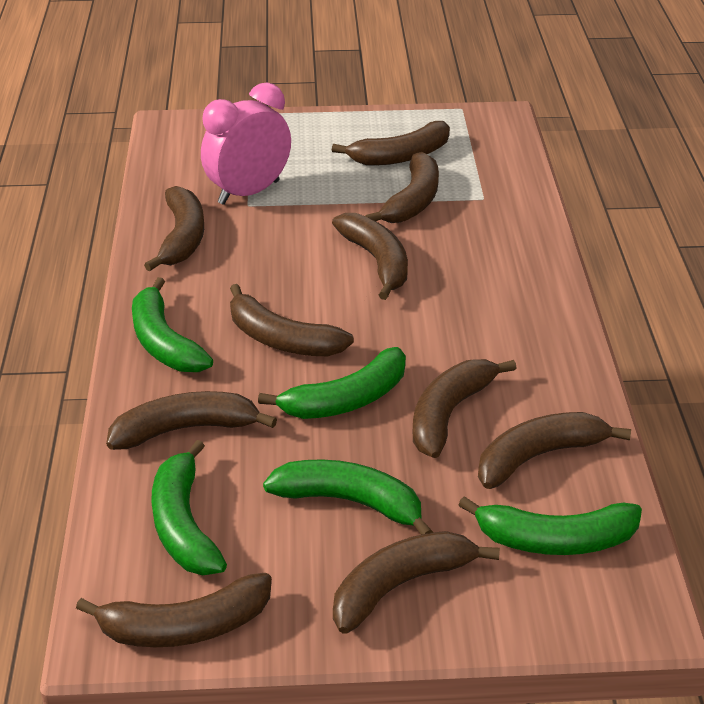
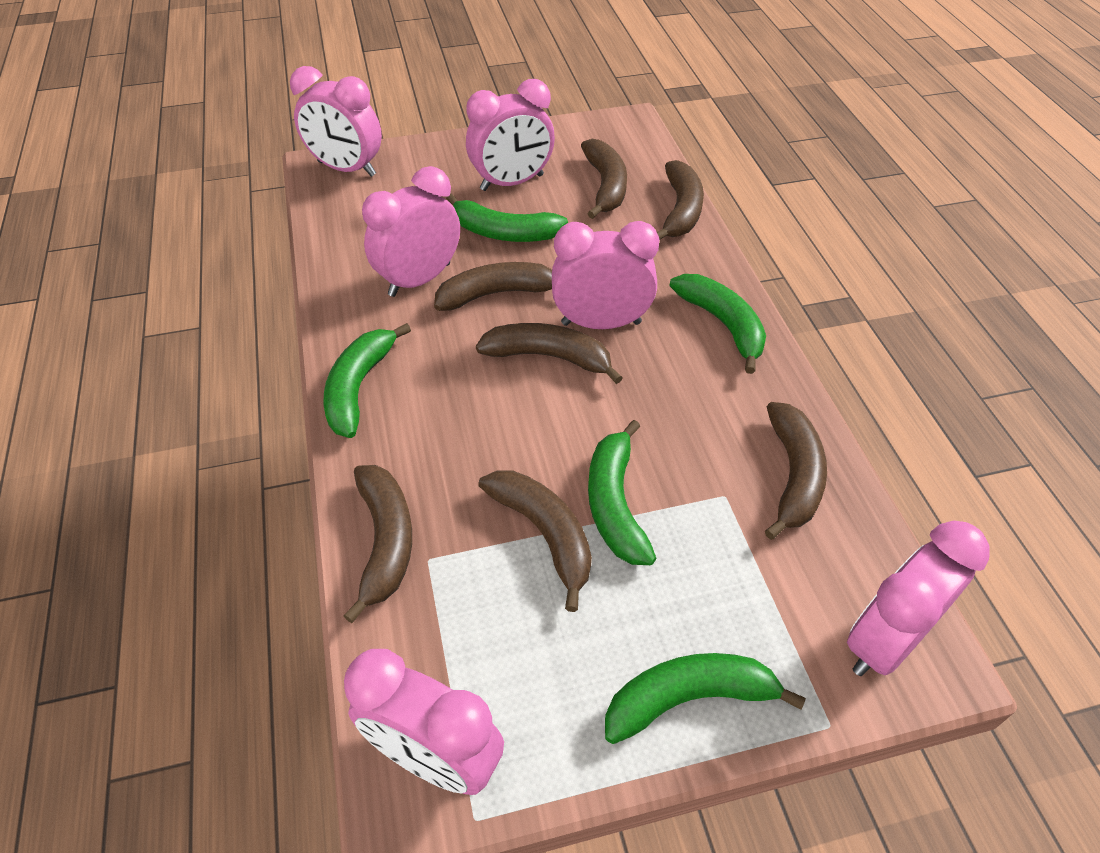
brown banana: 10 -> 7
pink clock: 1 -> 6

